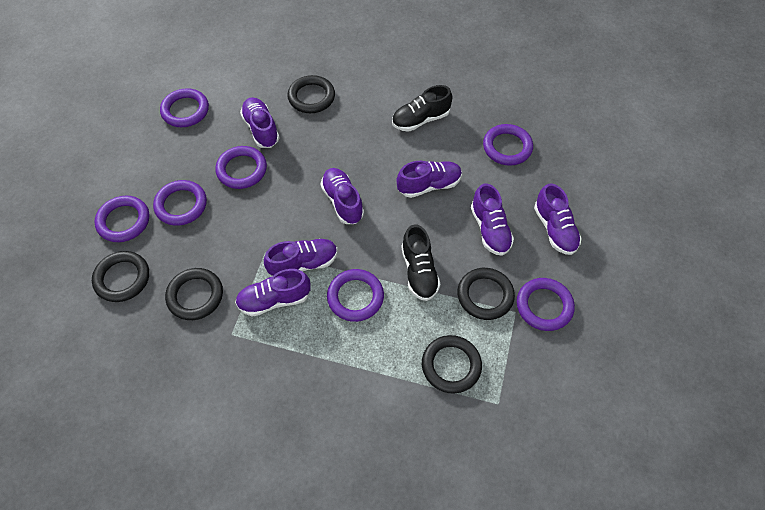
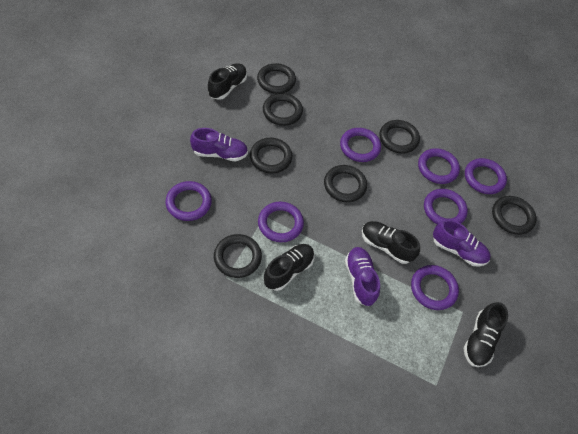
black ring: 5 -> 7
black shoe: 2 -> 4
purple shoe: 7 -> 3

